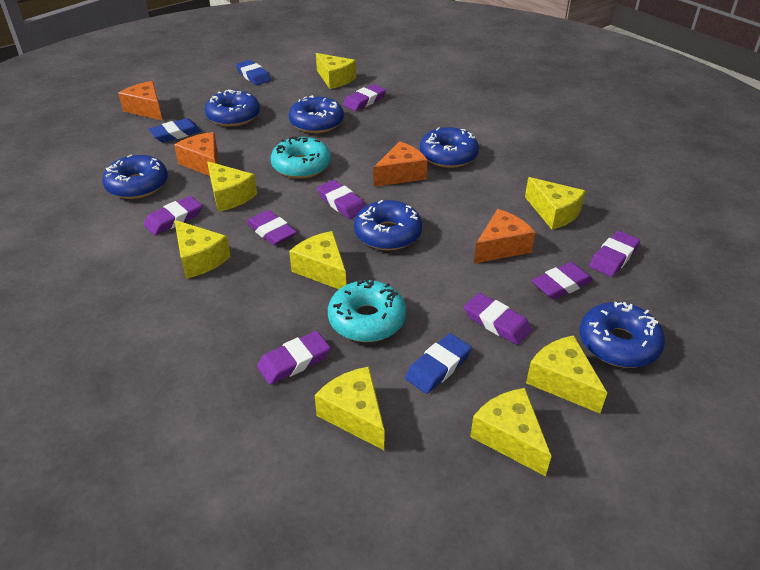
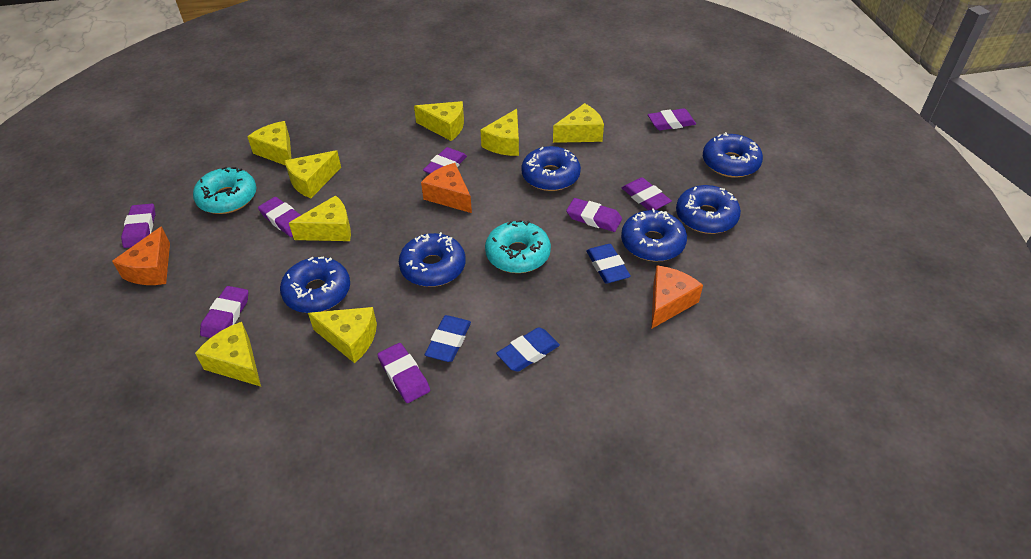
orange cheese: 4 -> 3

